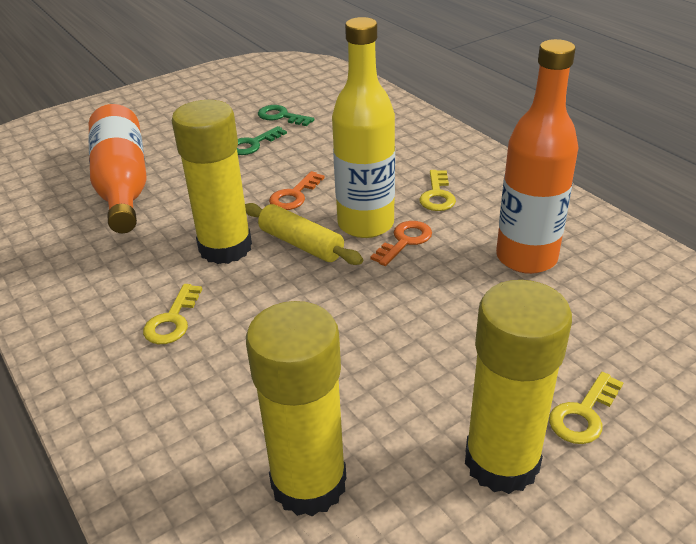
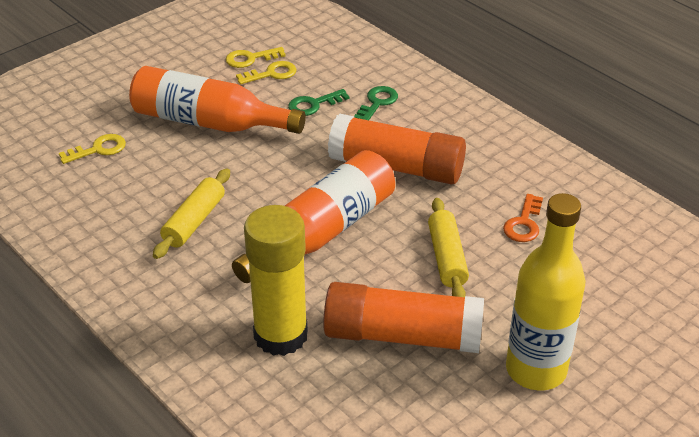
orange glue stick: 0 -> 2
orange key: 2 -> 1
yellow glue stick: 3 -> 1
yellow rolling pin: 1 -> 2

